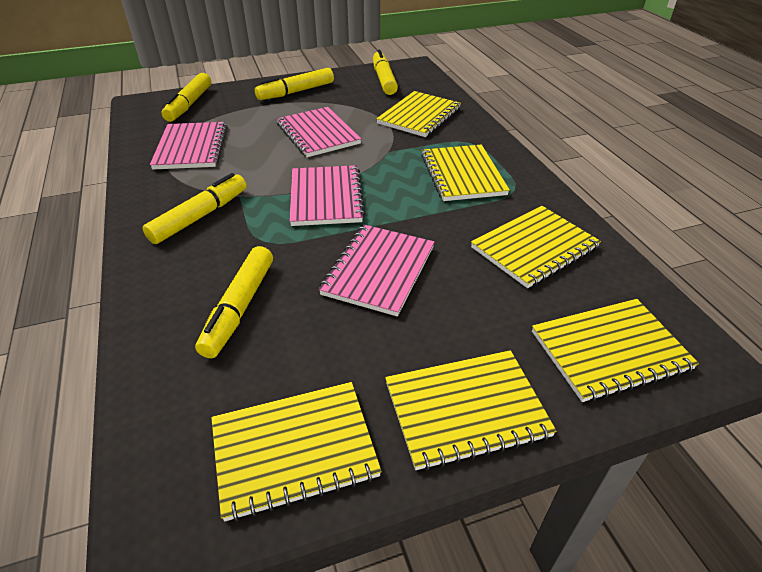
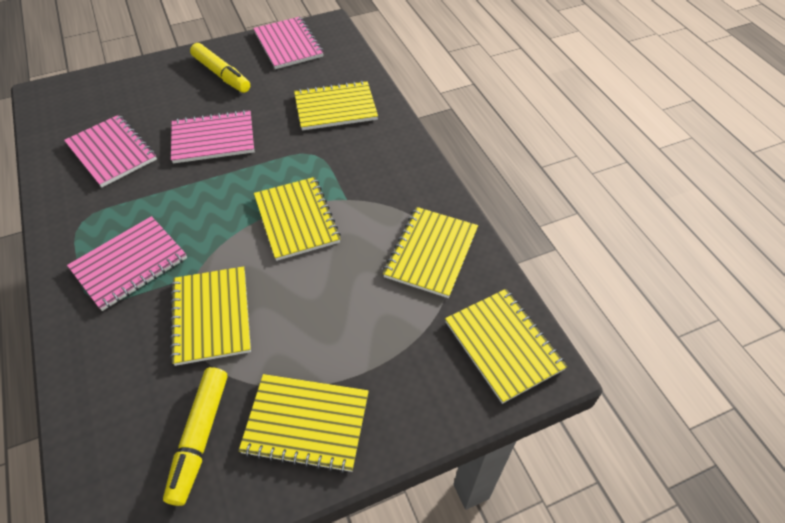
yellow marker: 5 -> 2

